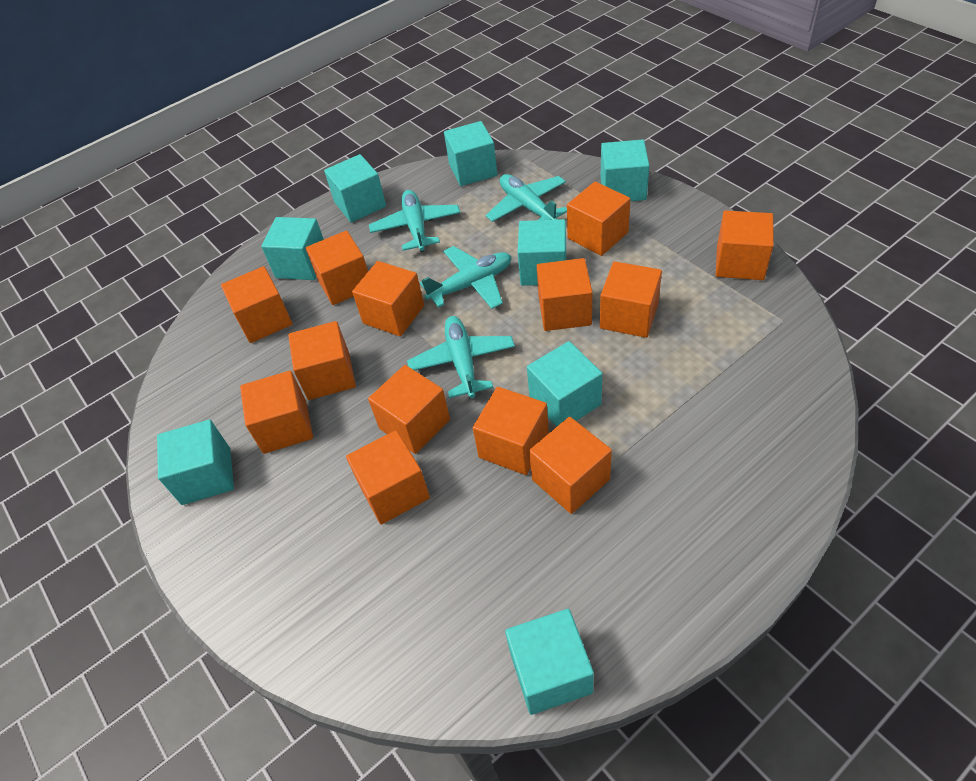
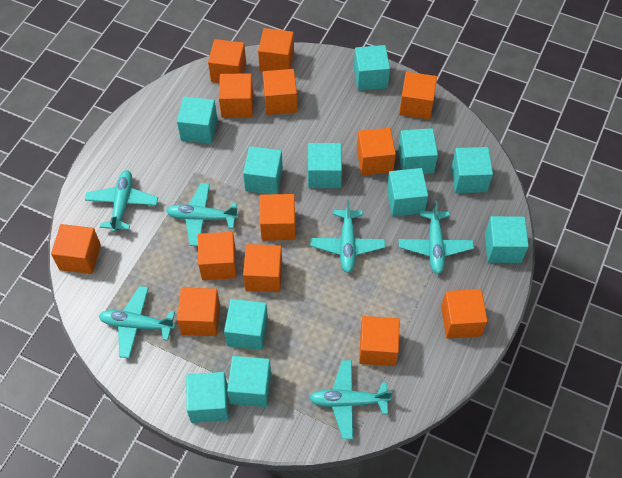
turquoise cube: 8 -> 11
turquoise plane: 4 -> 6

